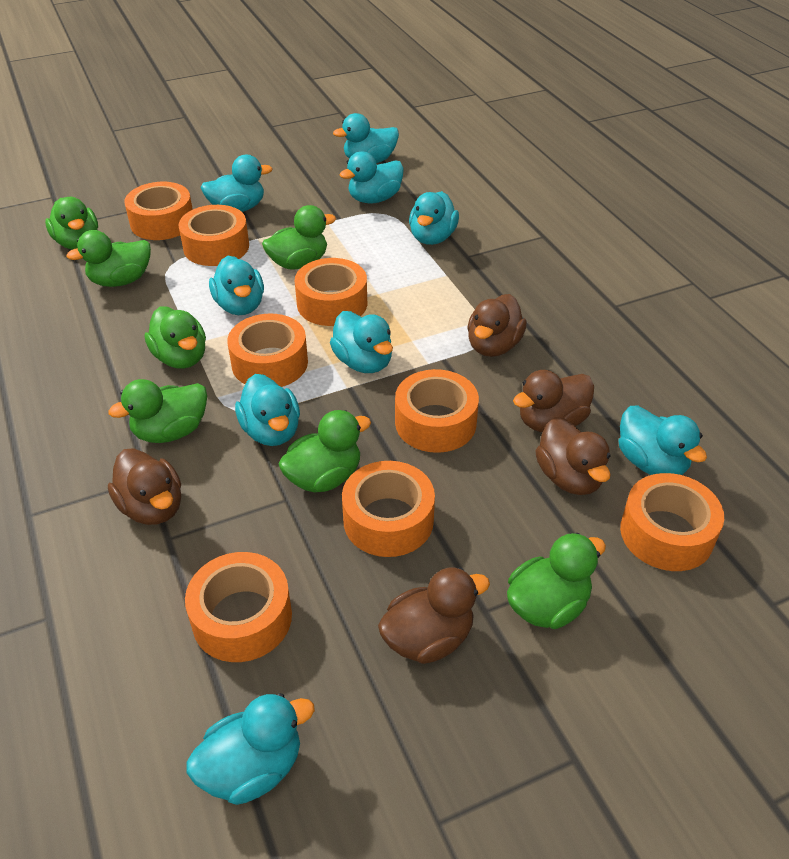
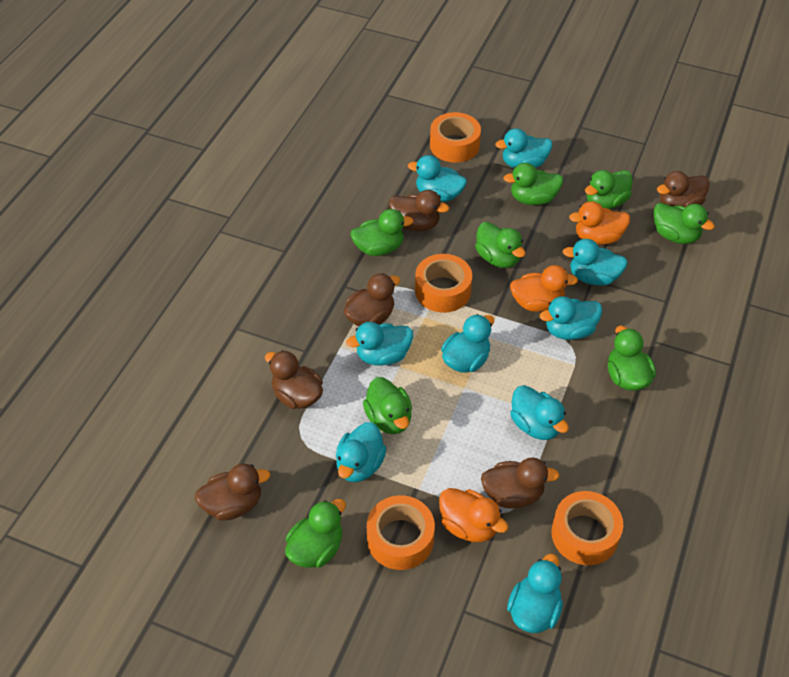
brown duck: 5 -> 6
green duck: 7 -> 8
orange duck: 0 -> 3
orange tape: 8 -> 4

